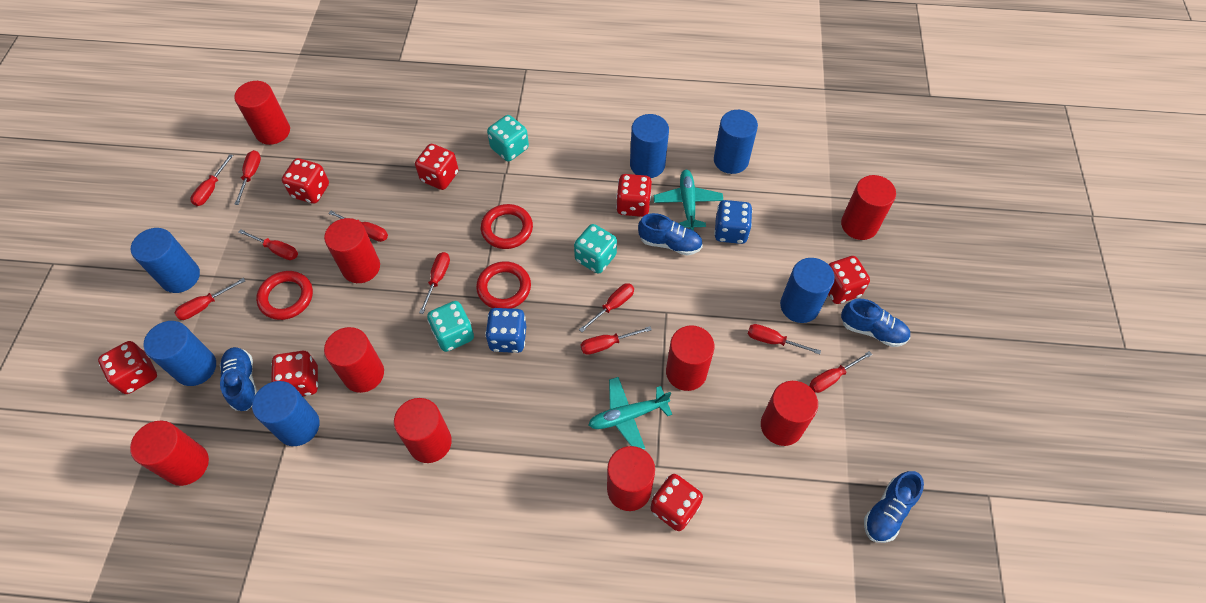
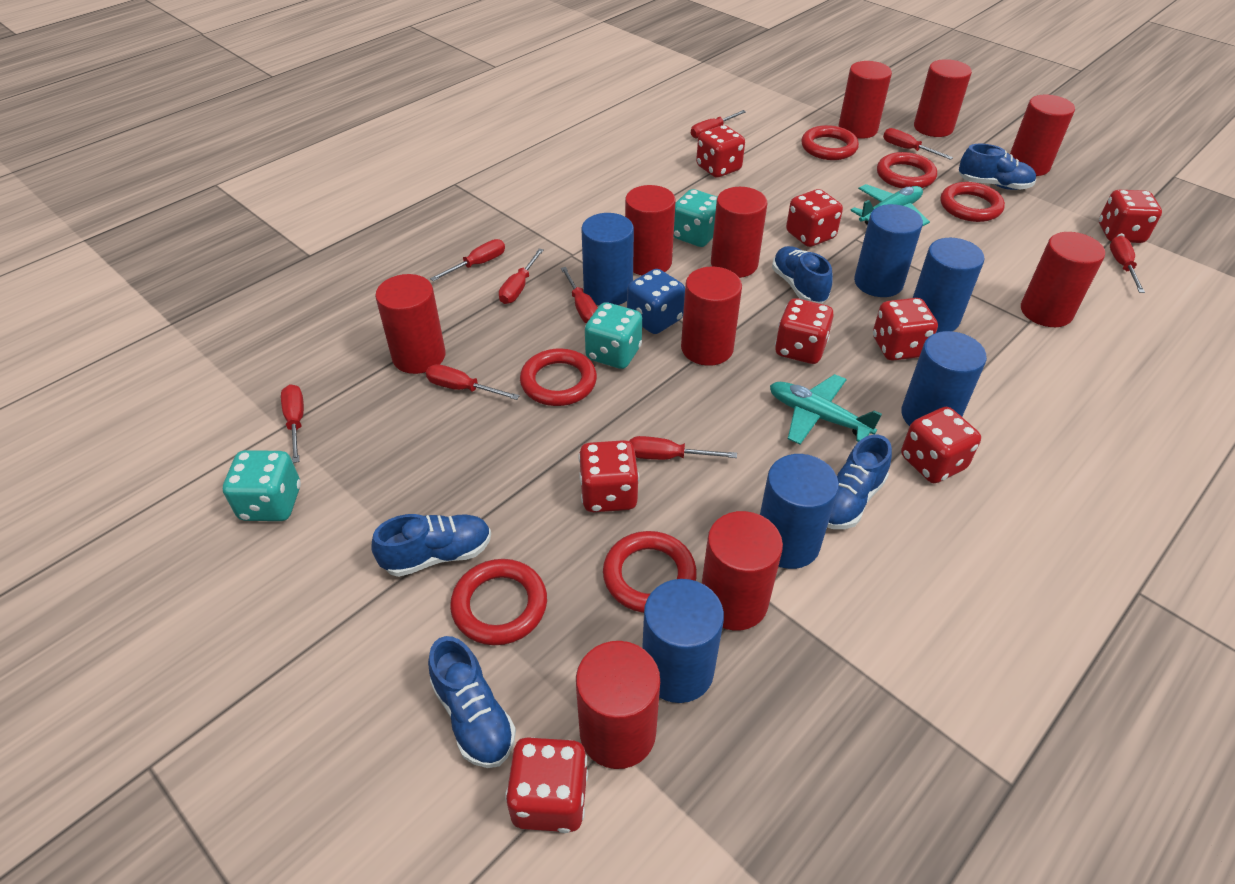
blue dice: 2 -> 1
blue shoe: 4 -> 5
red cylinder: 9 -> 10
red dice: 7 -> 8
red ring: 3 -> 6
red screwdriver: 10 -> 9

